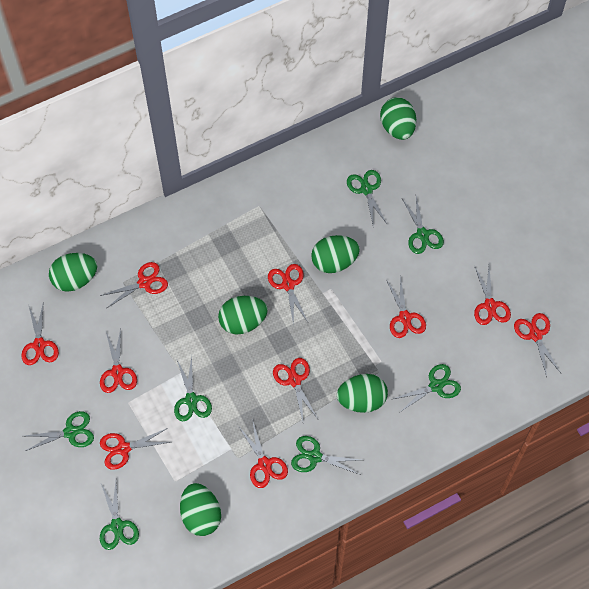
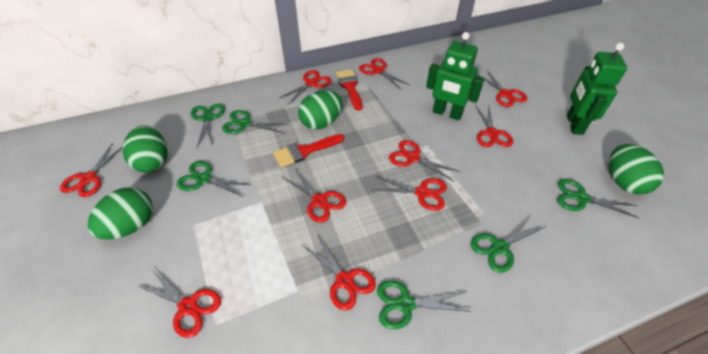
green egg: 6 -> 4
green robot: 0 -> 2
green scissors: 7 -> 6
red brush: 0 -> 2

